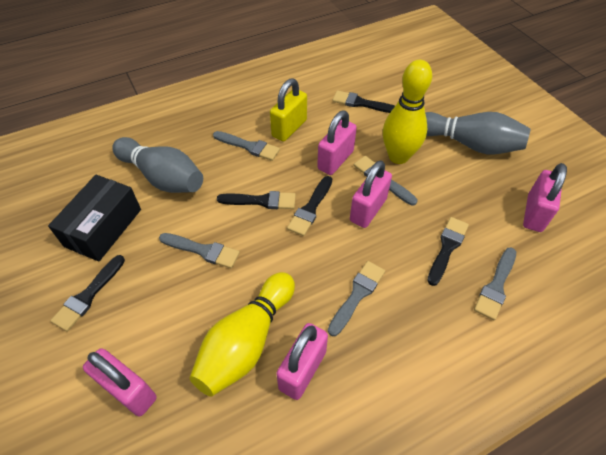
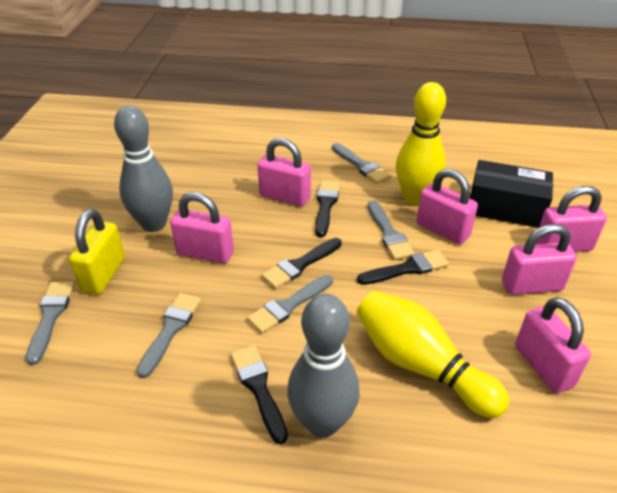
black brush: 5 -> 4
pink padlock: 5 -> 6

